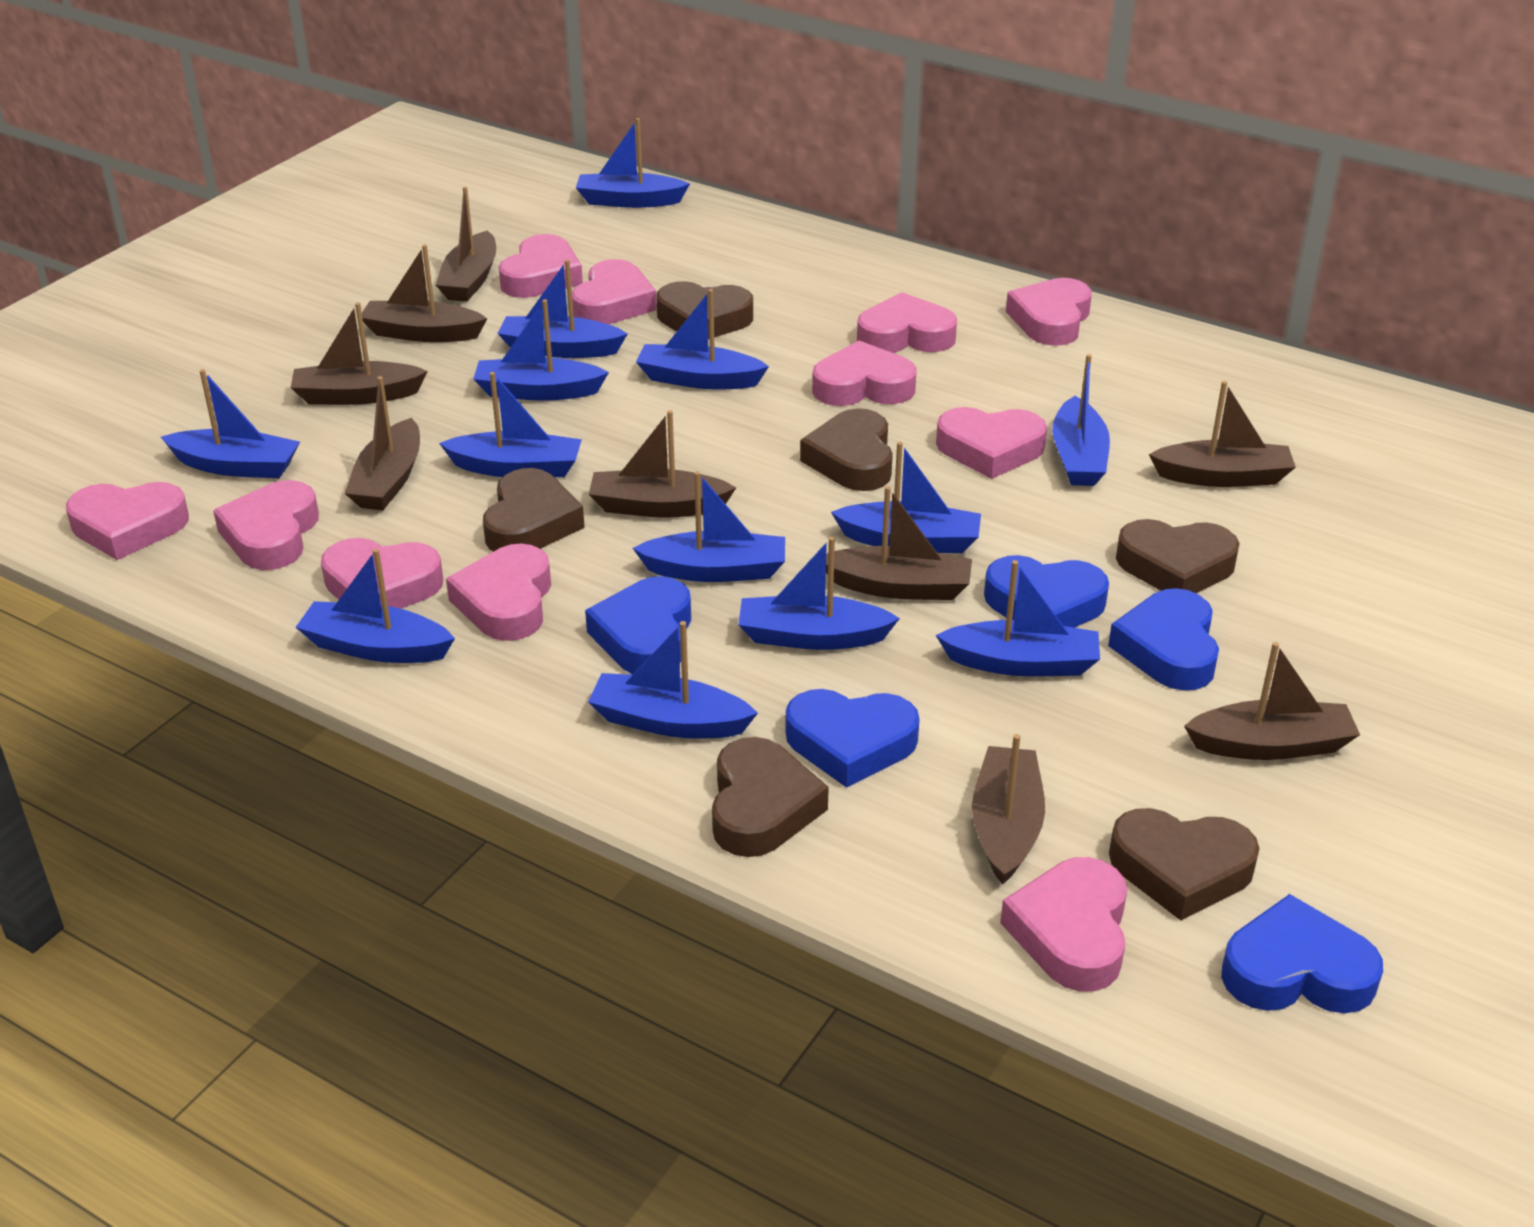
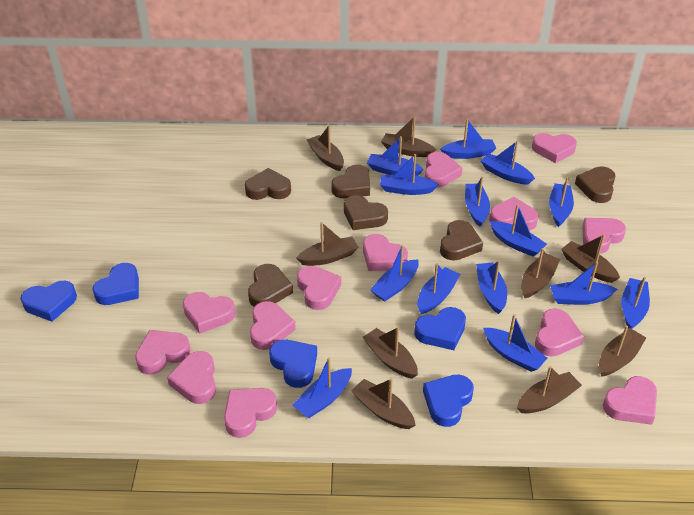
blue boat: 13 -> 14
pink heart: 11 -> 13

